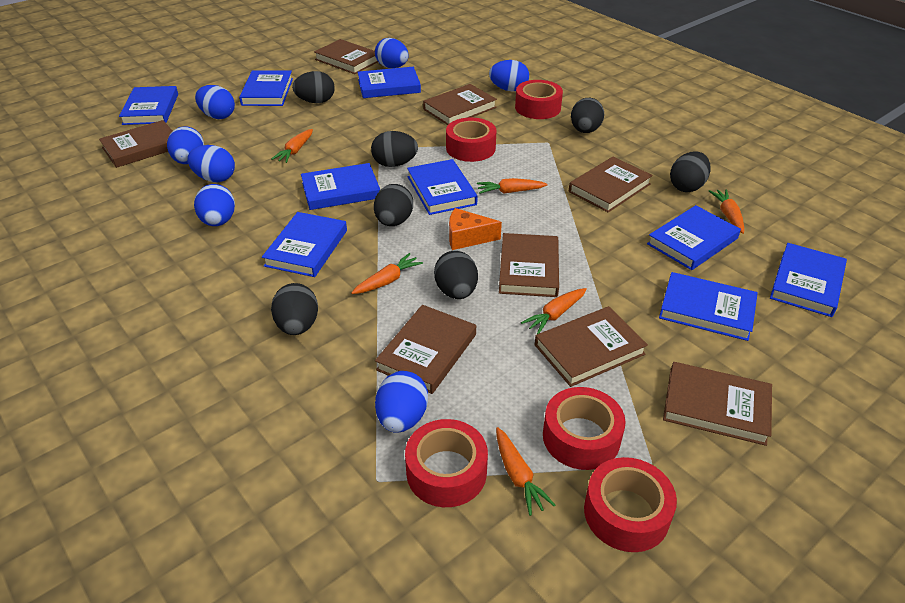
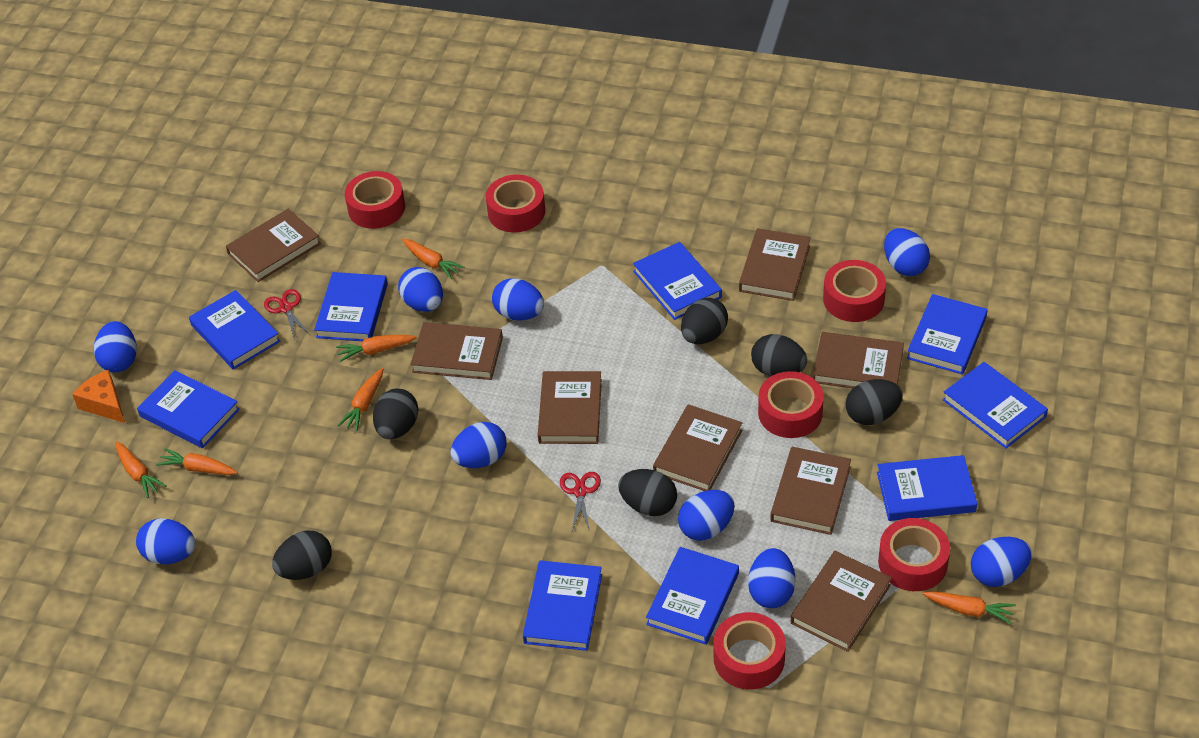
black egg: 7 -> 6
blue egg: 7 -> 9
red scissors: 0 -> 2
red tape: 5 -> 6

